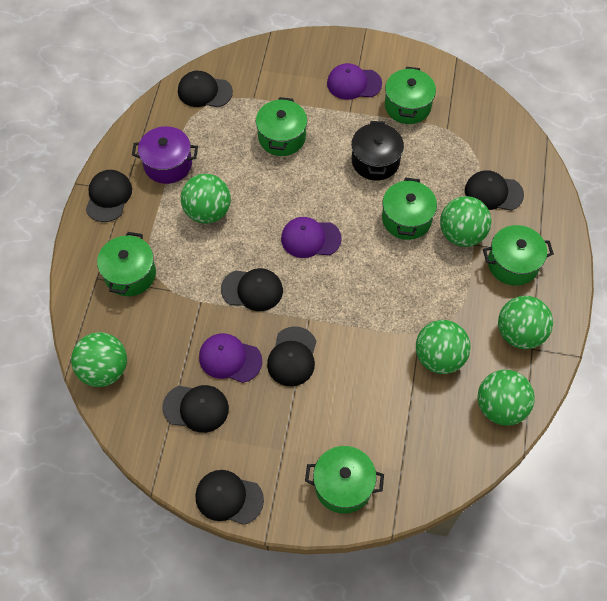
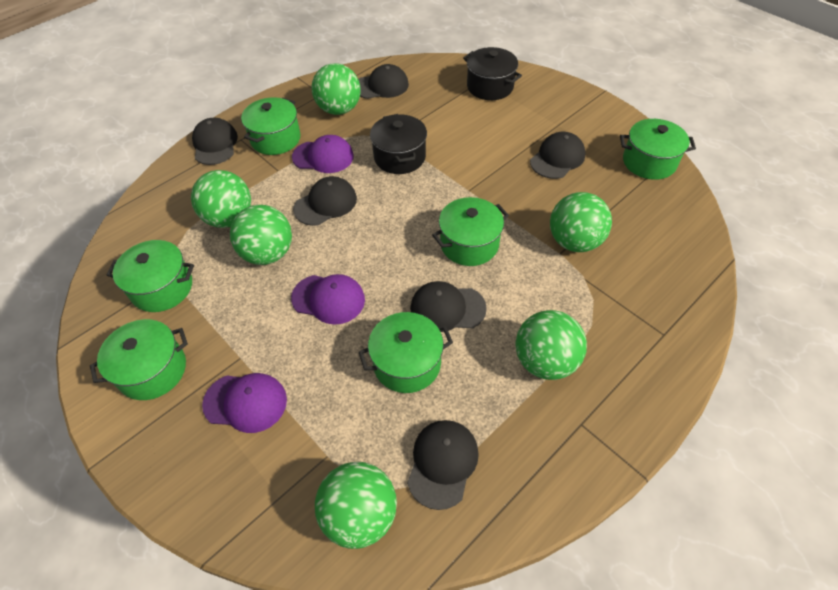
black cap: 7 -> 6
black pot: 1 -> 2
purple pot: 1 -> 0

